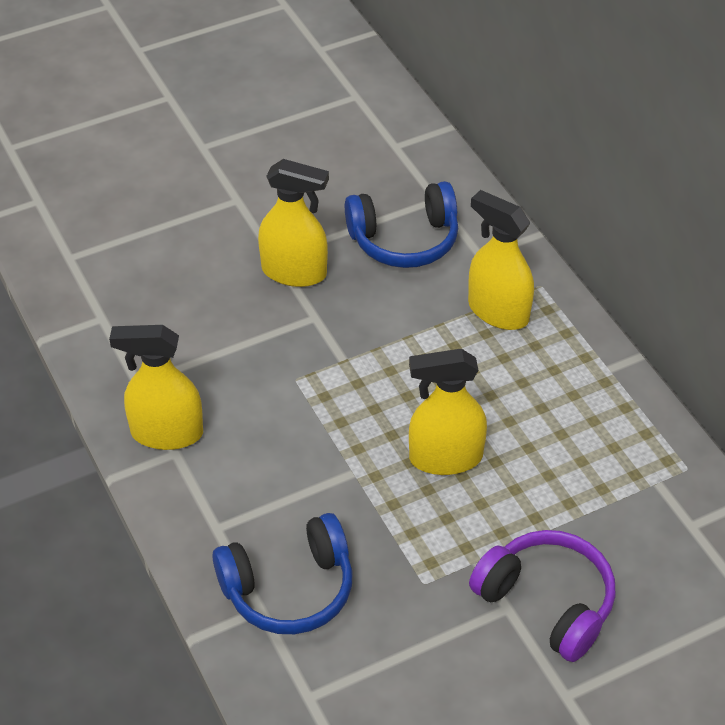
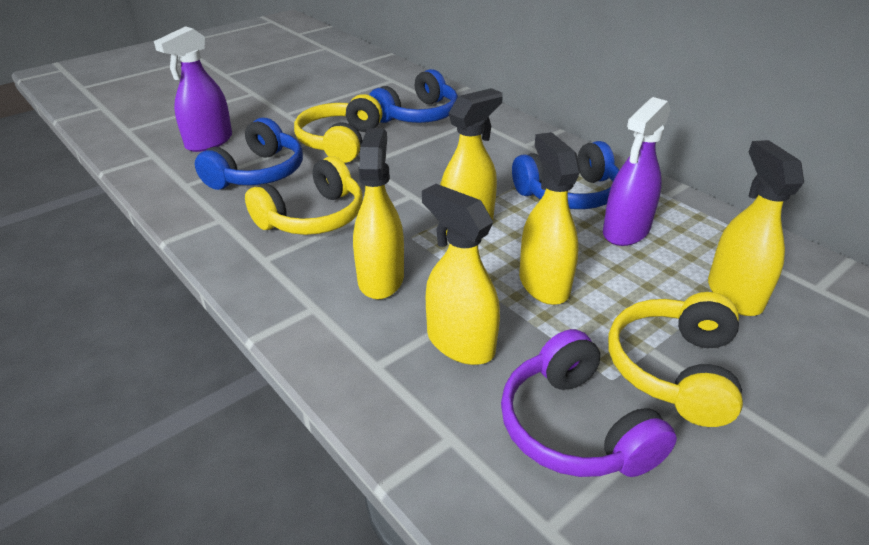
blue headphones: 2 -> 3
purple spray bottle: 0 -> 2
yellow headphones: 0 -> 3
yellow spray bottle: 4 -> 5

